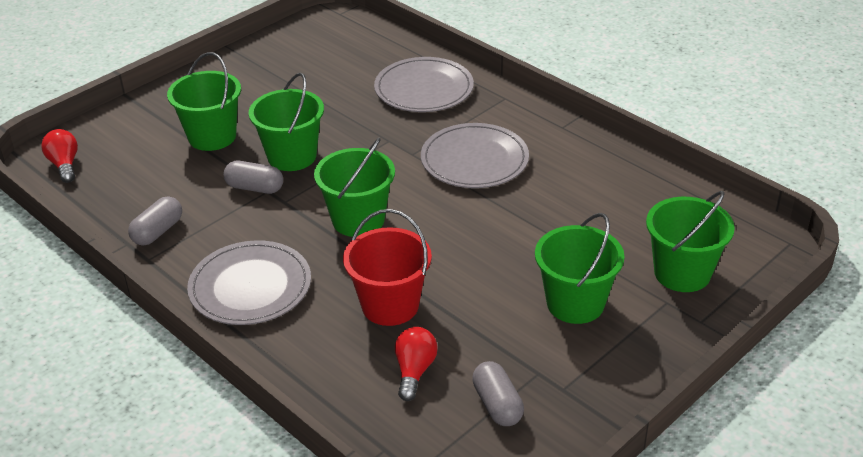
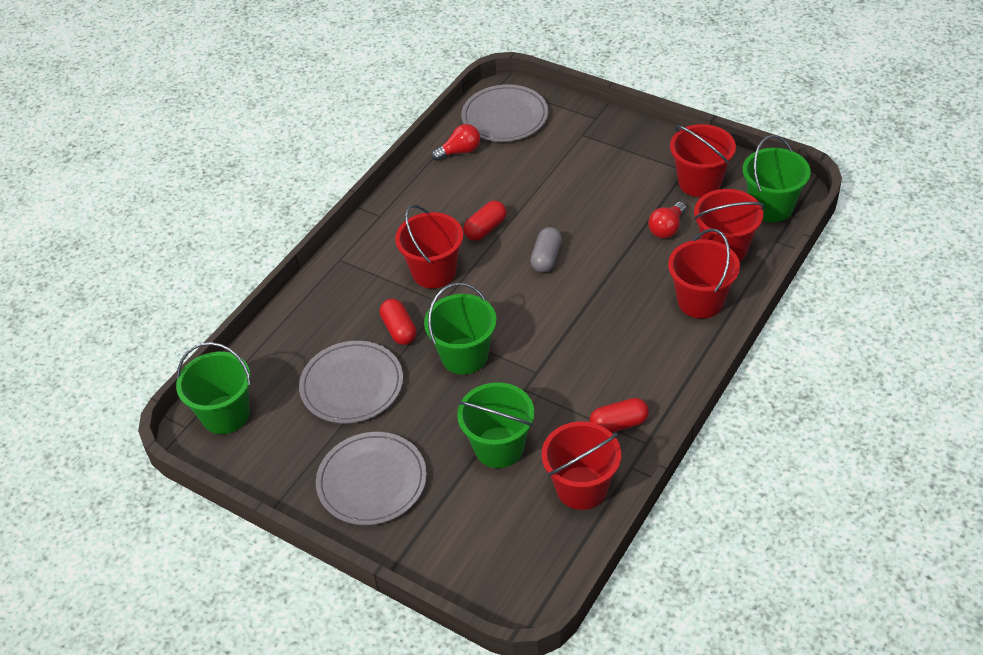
green bucket: 5 -> 4
grey capsule: 3 -> 1
red bucket: 1 -> 5
red capsule: 0 -> 3

